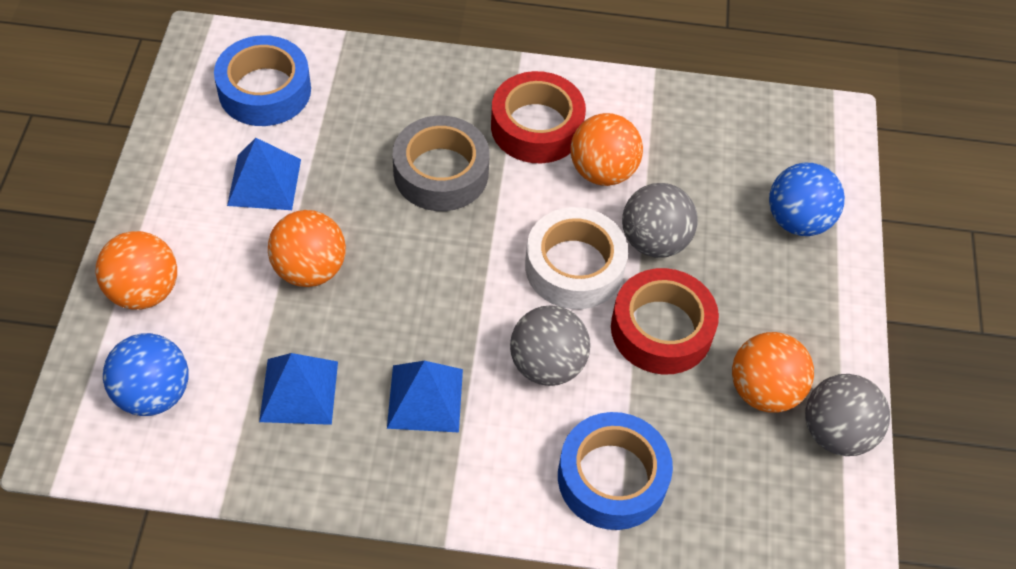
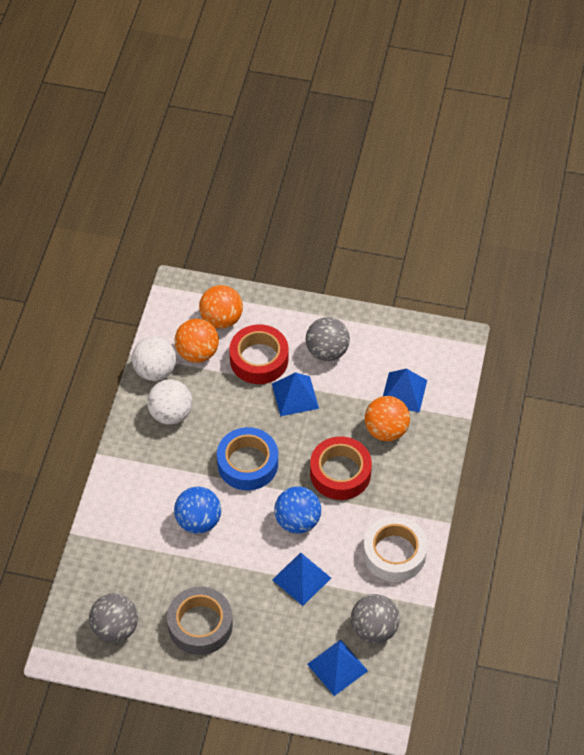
blue pyramid: 3 -> 4
blue tape: 2 -> 1
orange ball: 4 -> 3
white ball: 0 -> 2

